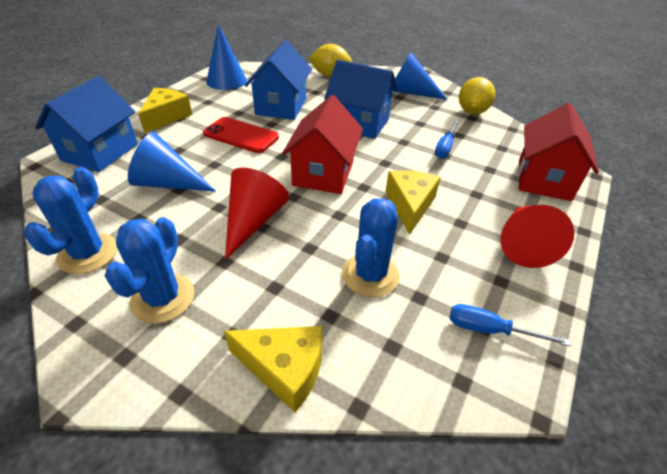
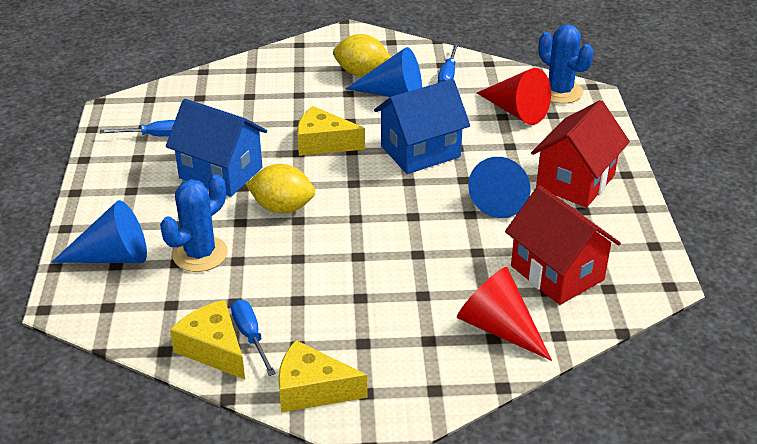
blue cactus: 3 -> 2
blue house: 3 -> 2
blue screwdriver: 2 -> 3
red phone: 1 -> 0

